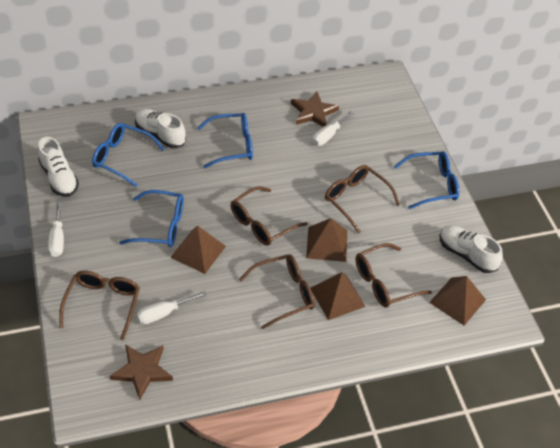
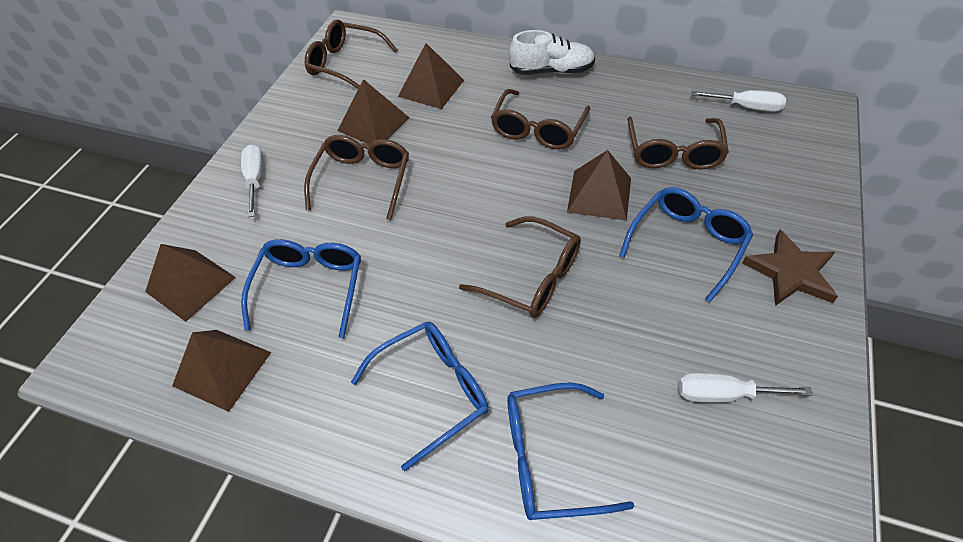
brown pyramid: 4 -> 5
brown star: 2 -> 1
white shoe: 3 -> 1

